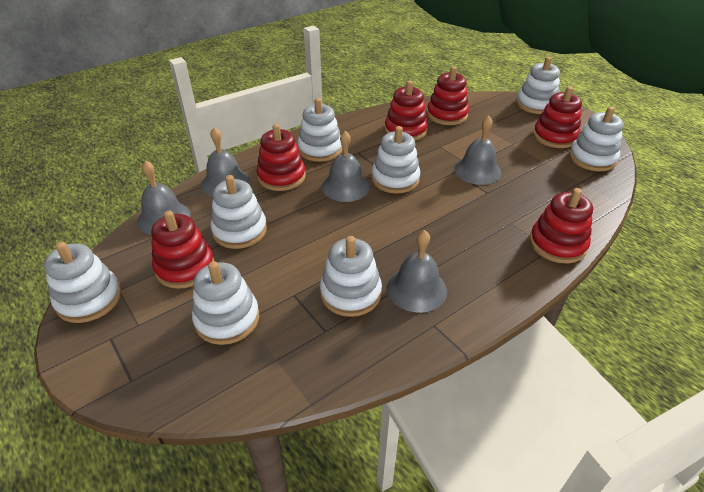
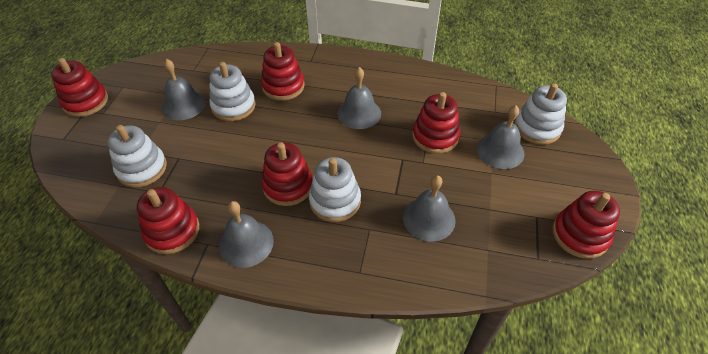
white stacking toy: 8 -> 4

